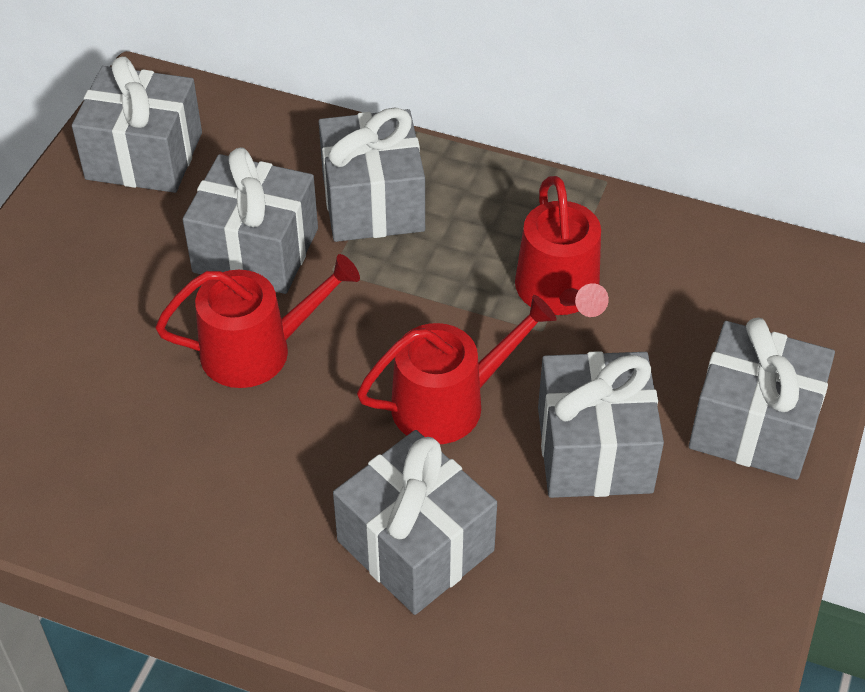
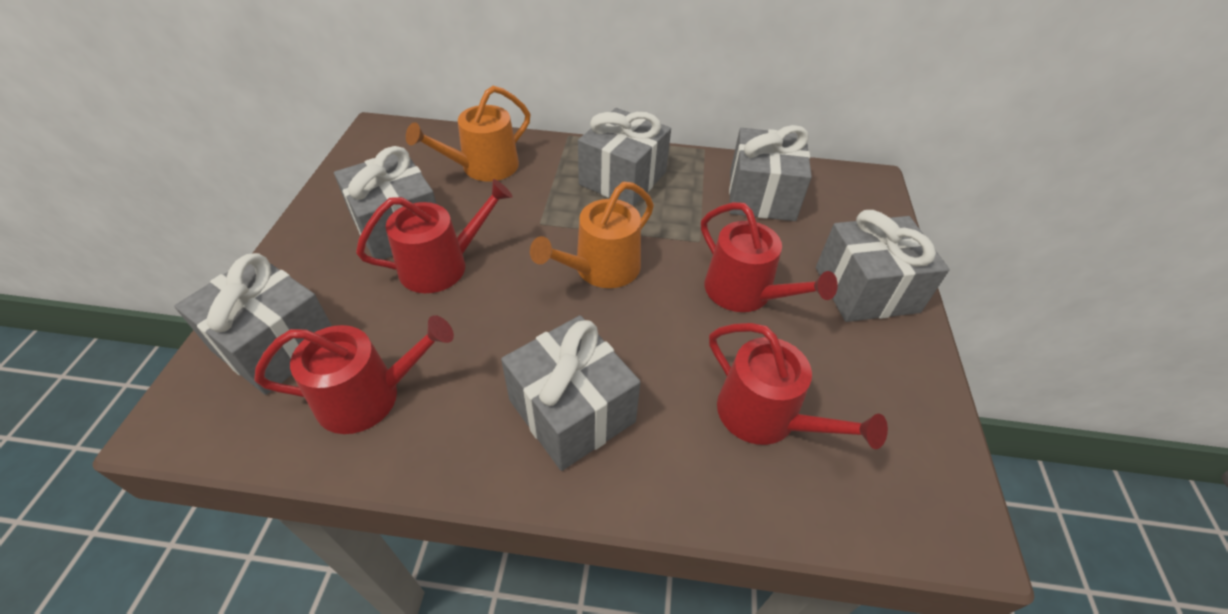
orange watering can: 0 -> 2
red watering can: 3 -> 4

